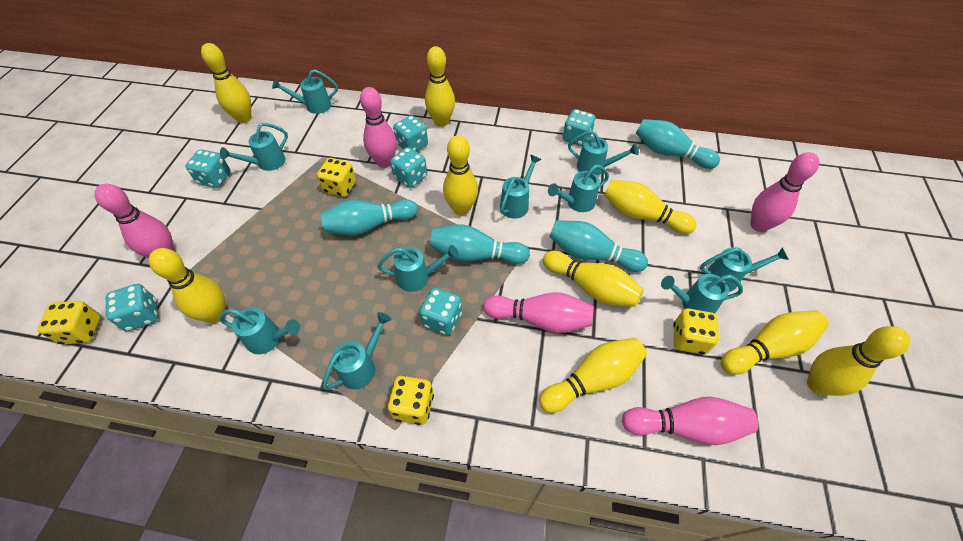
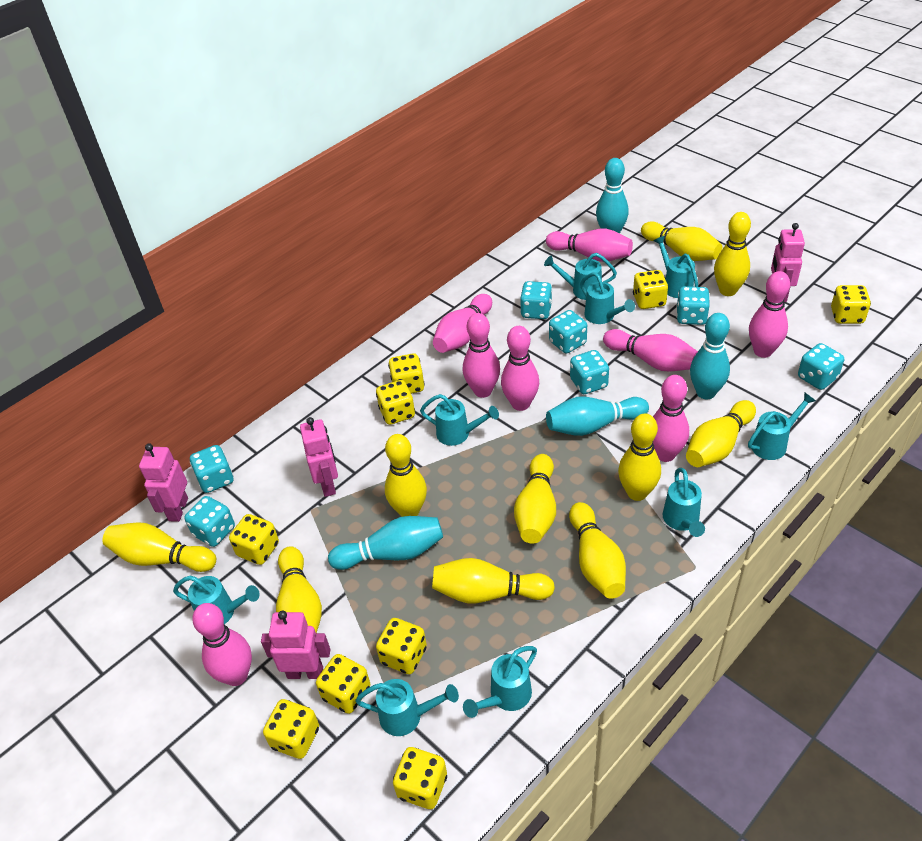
pink bowling pin: 5 -> 8
pink robot: 0 -> 4
turquoise dice: 6 -> 7
turquoise watering can: 10 -> 9
yellow bowling pin: 9 -> 10
yellow dice: 4 -> 9

